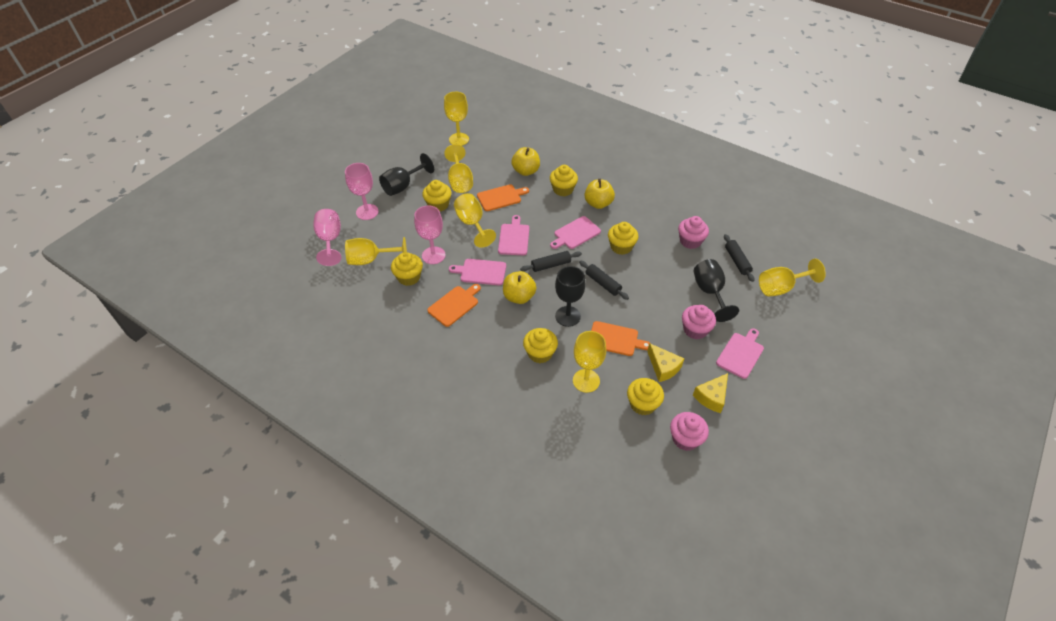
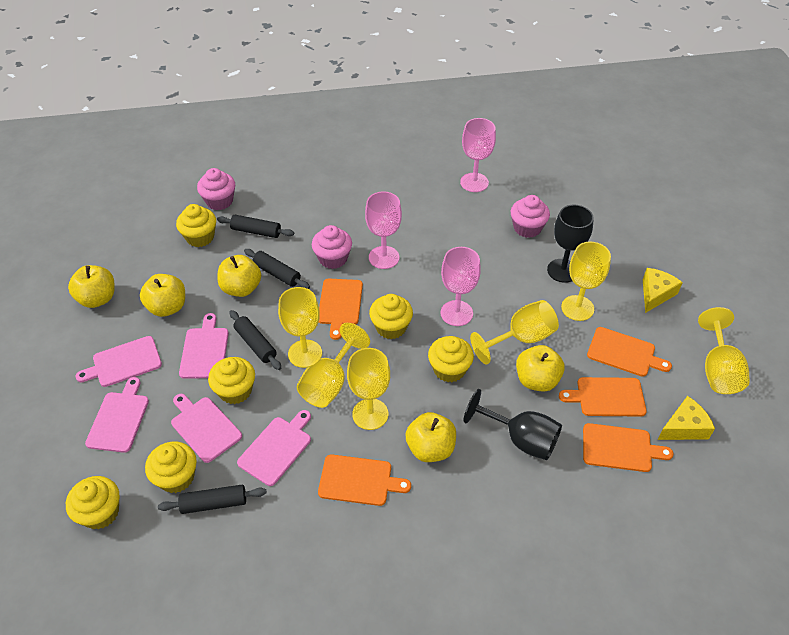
black goblet: 3 -> 2
black rolling pin: 3 -> 4
orange cutting board: 3 -> 5
pink cutting board: 4 -> 5
yellow apple: 3 -> 5

